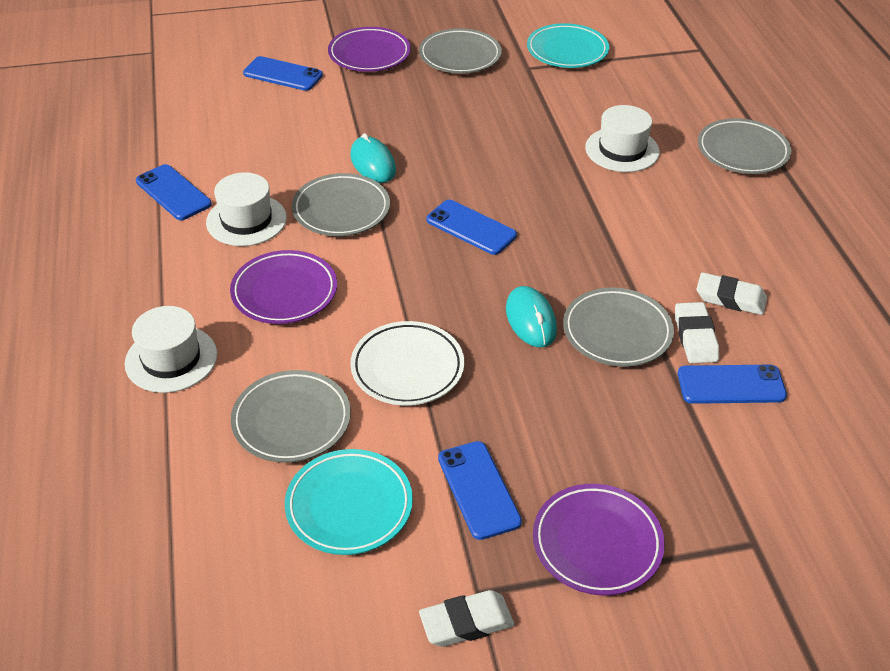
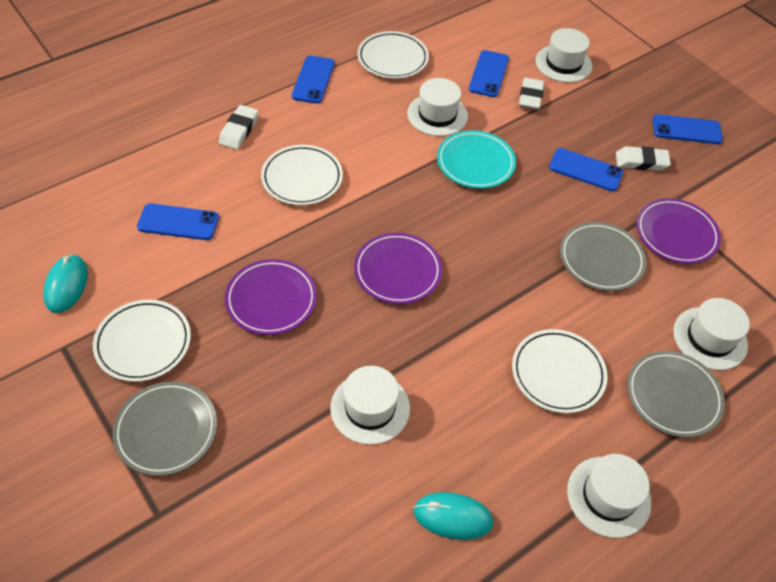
grey plate: 5 -> 3
turquoise plate: 2 -> 1
white hat: 3 -> 5
white plate: 1 -> 4

